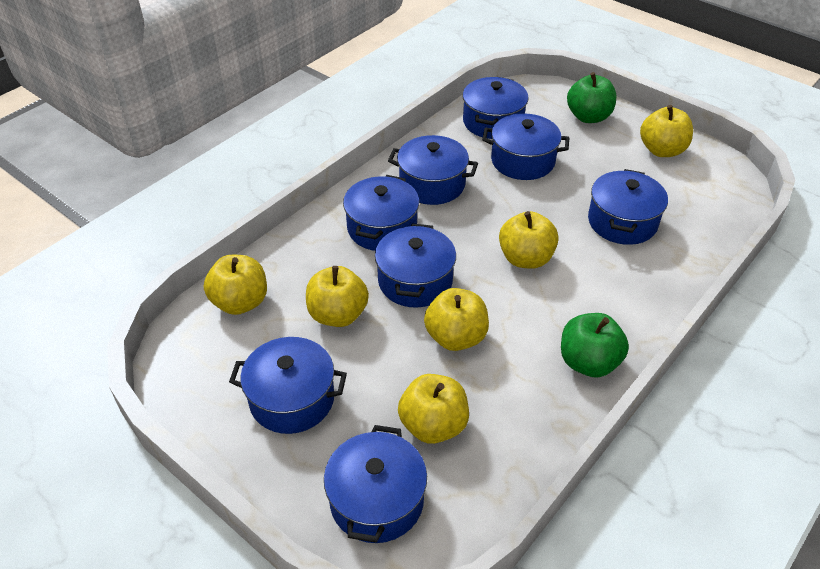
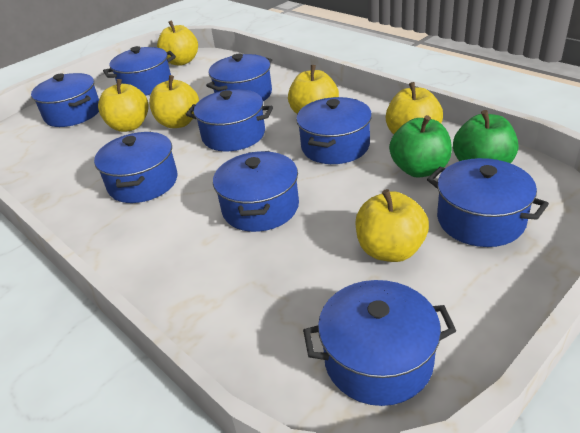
blue pot: 8 -> 9

